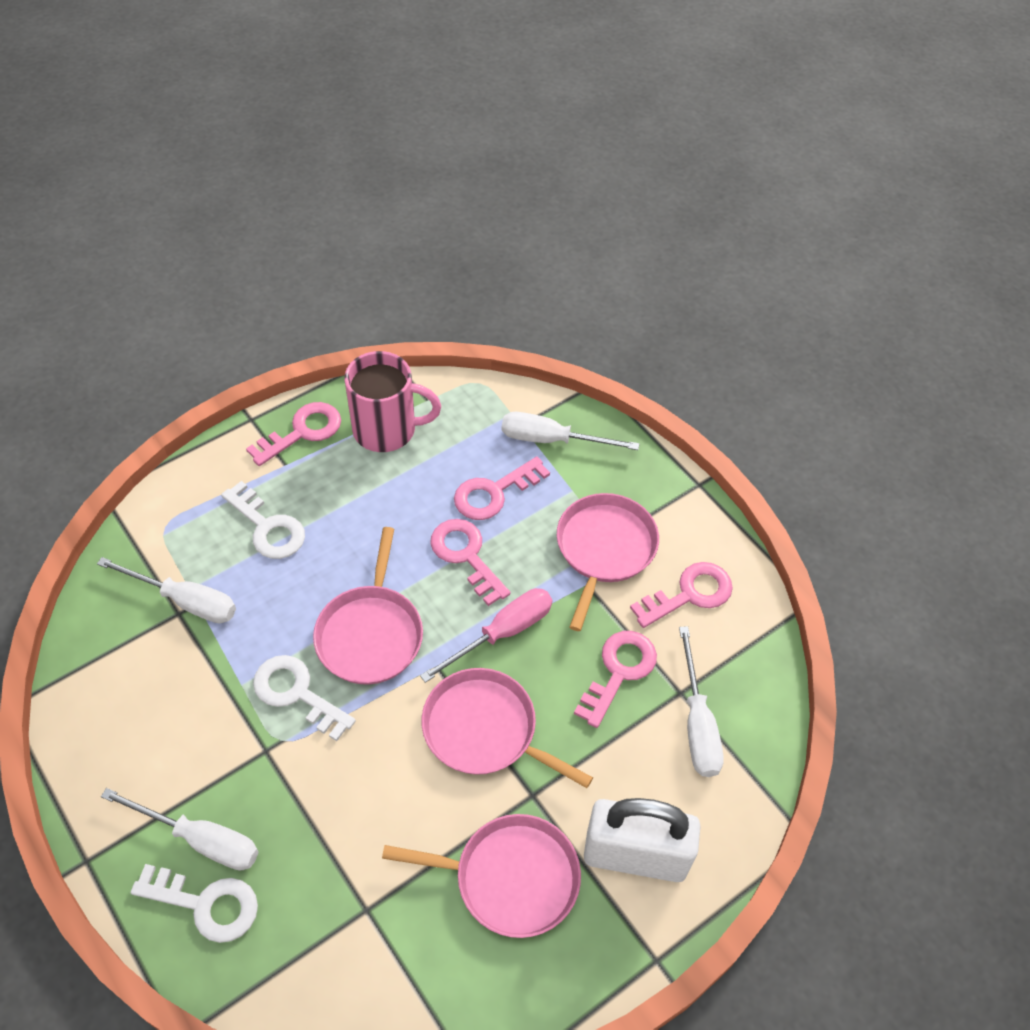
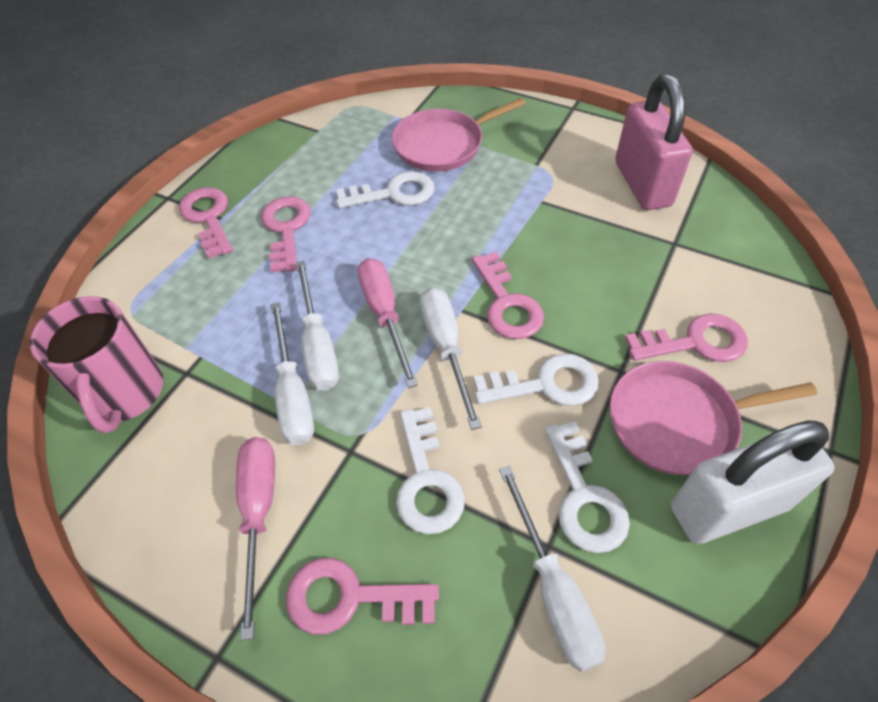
pink padlock: 0 -> 1
pink pan: 4 -> 2
pink screwdriver: 1 -> 2
white key: 3 -> 4

